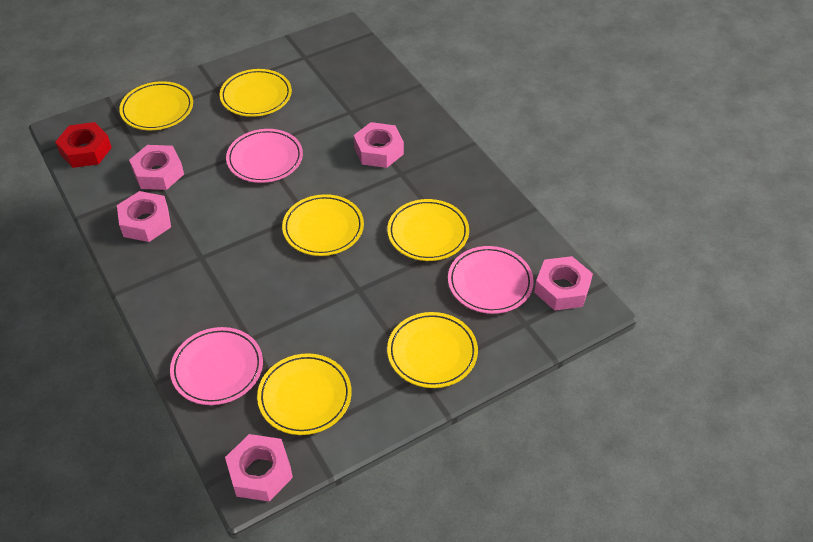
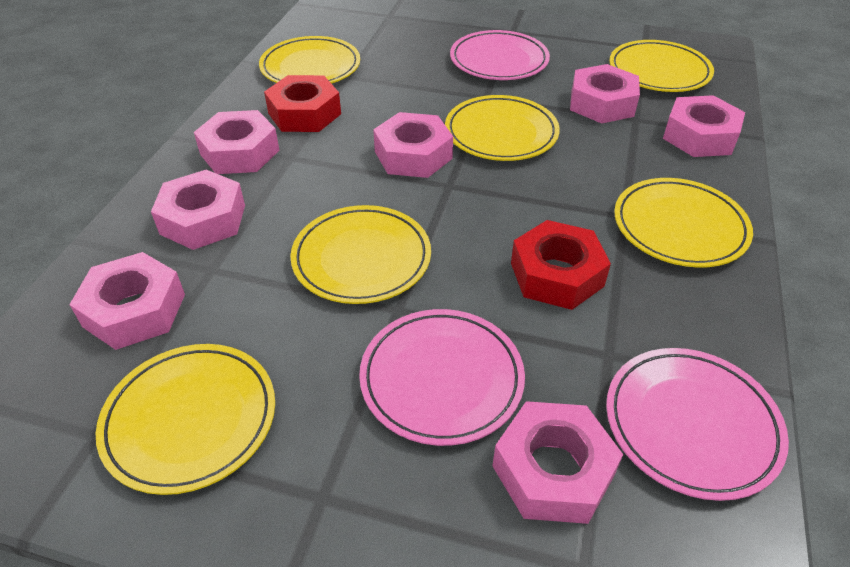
pink nut: 5 -> 7
red nut: 1 -> 2

